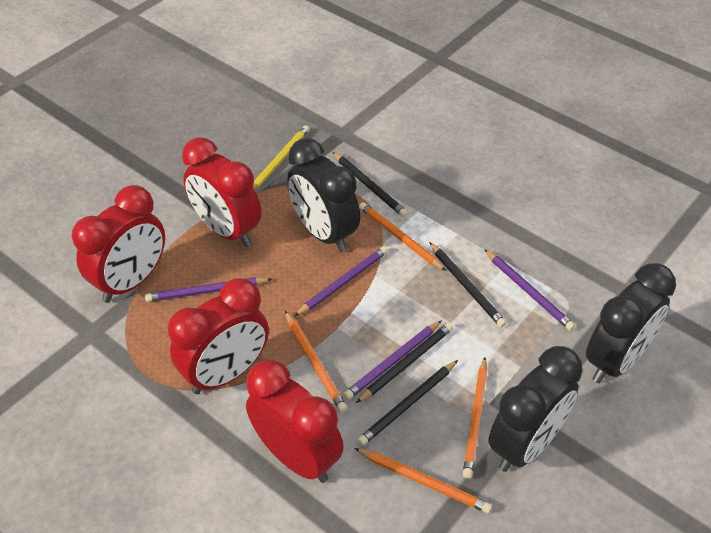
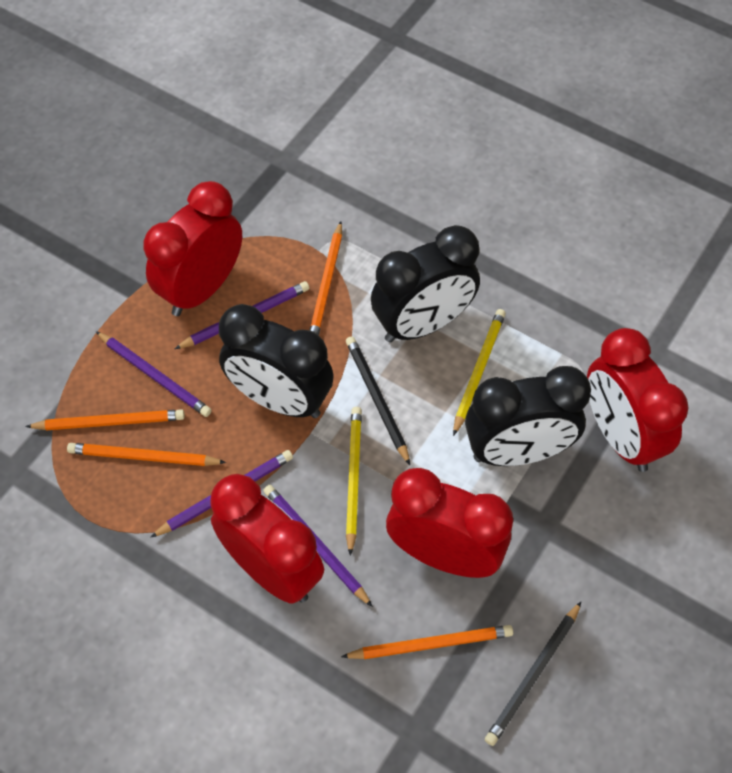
black pencil: 4 -> 2
yellow pencil: 1 -> 2

